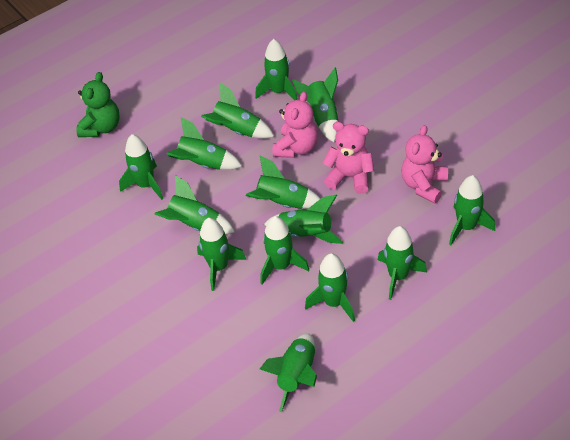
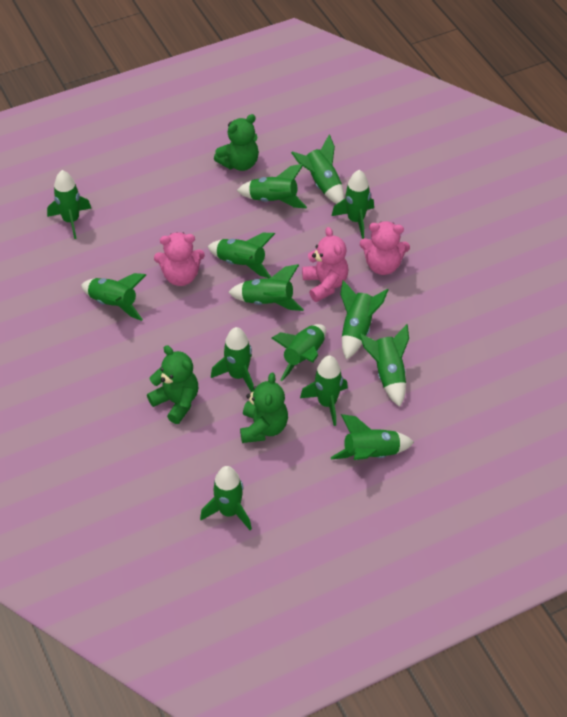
green teddy bear: 1 -> 3

